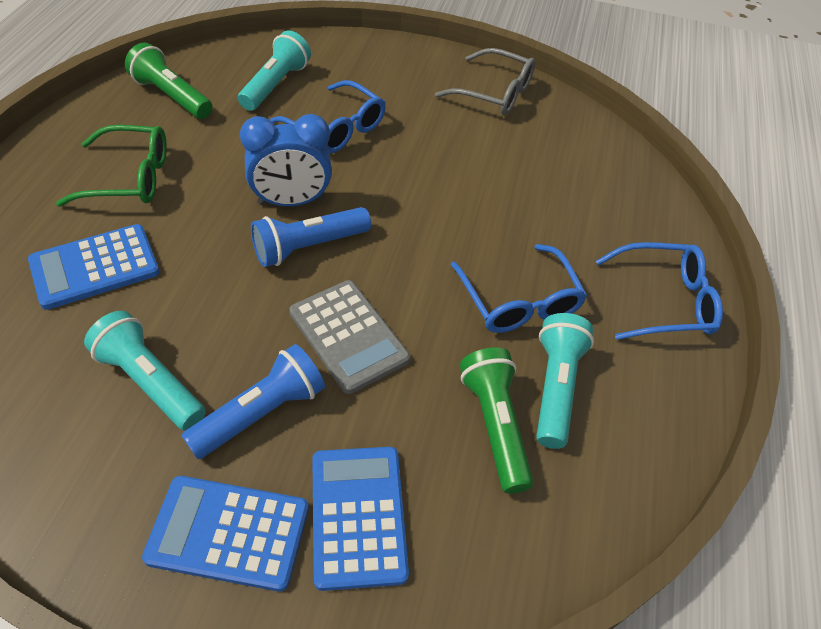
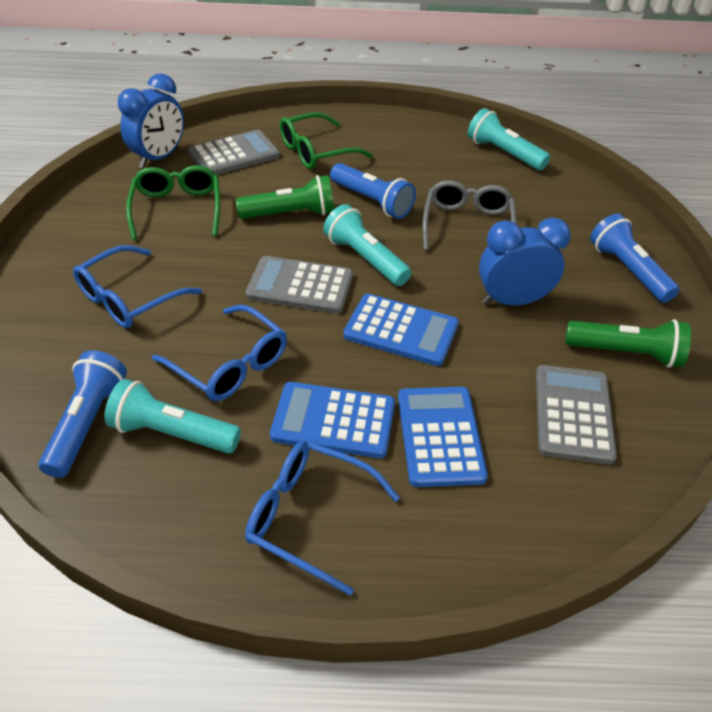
blue clock: 1 -> 2
blue flashlight: 2 -> 3
green glasses: 1 -> 2
grey calculator: 1 -> 3

